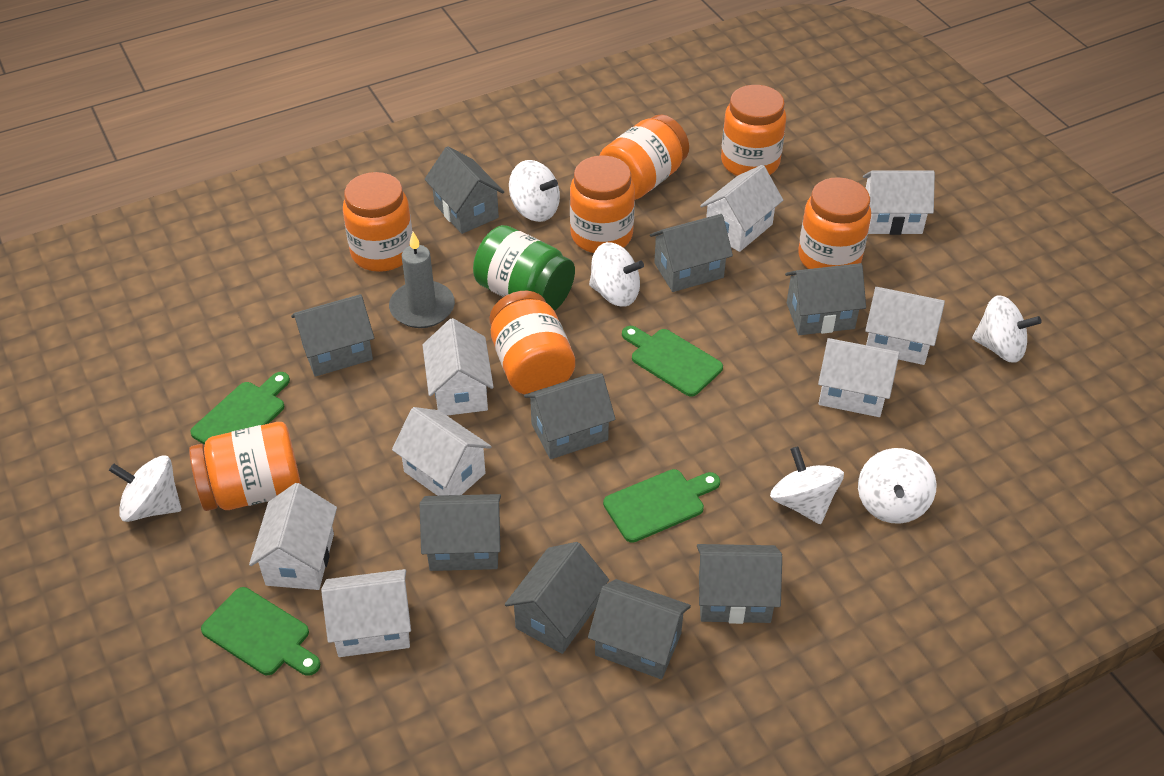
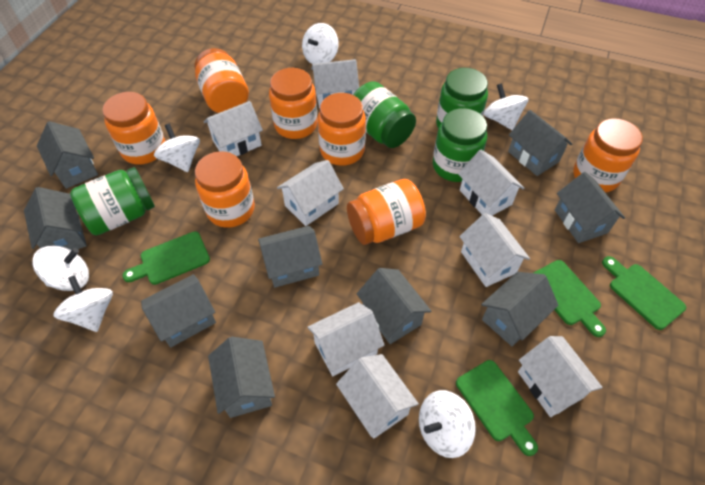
green jar: 1 -> 4
grey candle: 1 -> 0

